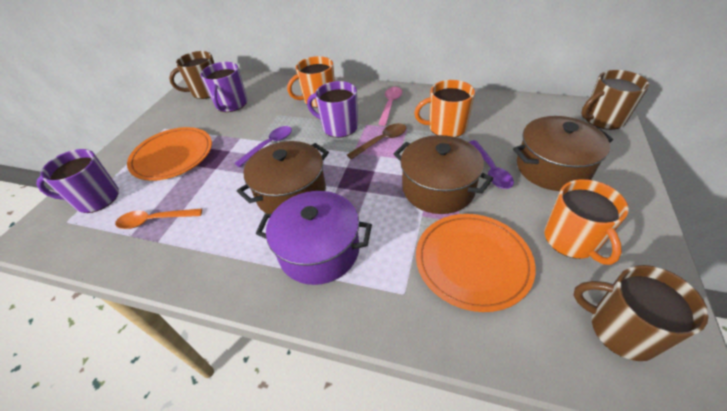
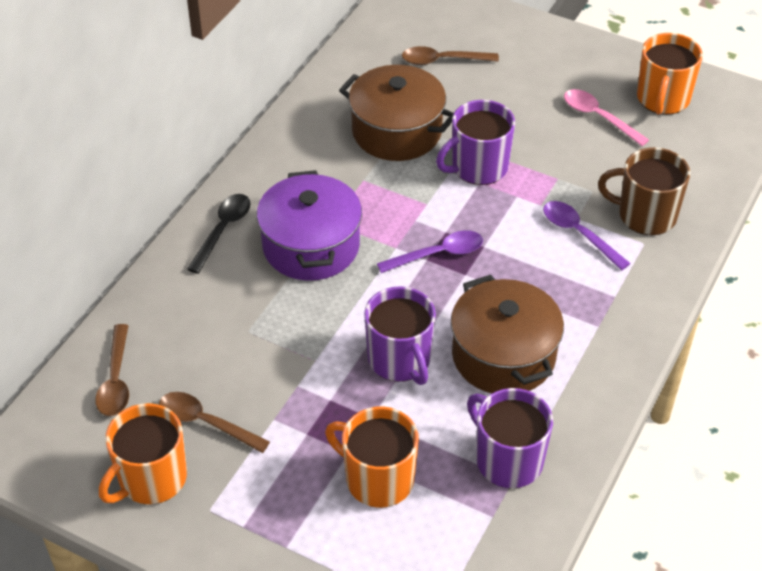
black spoon: 0 -> 1
brown mug: 3 -> 1
brown pot: 3 -> 2
brown spoon: 1 -> 3
orange plate: 2 -> 0
orange spoon: 1 -> 0

